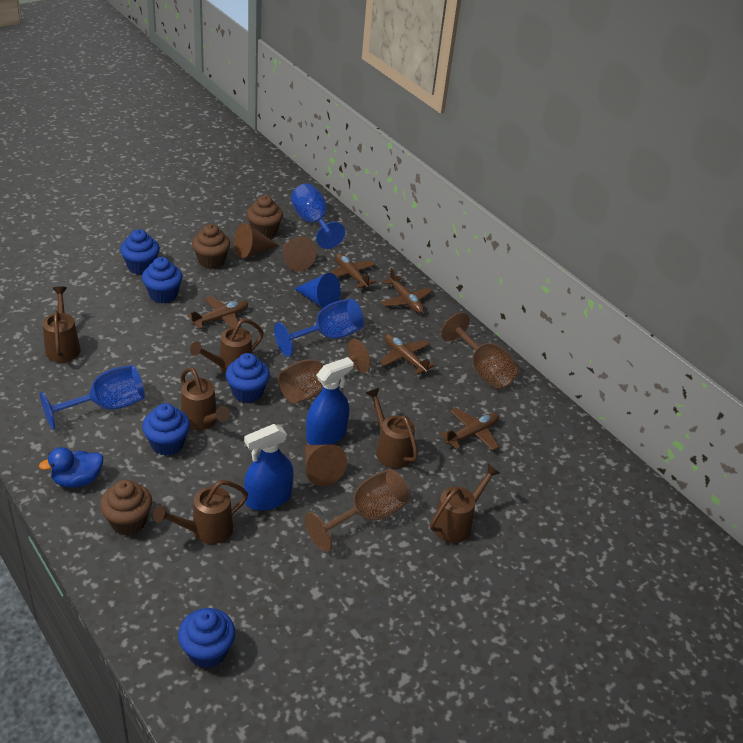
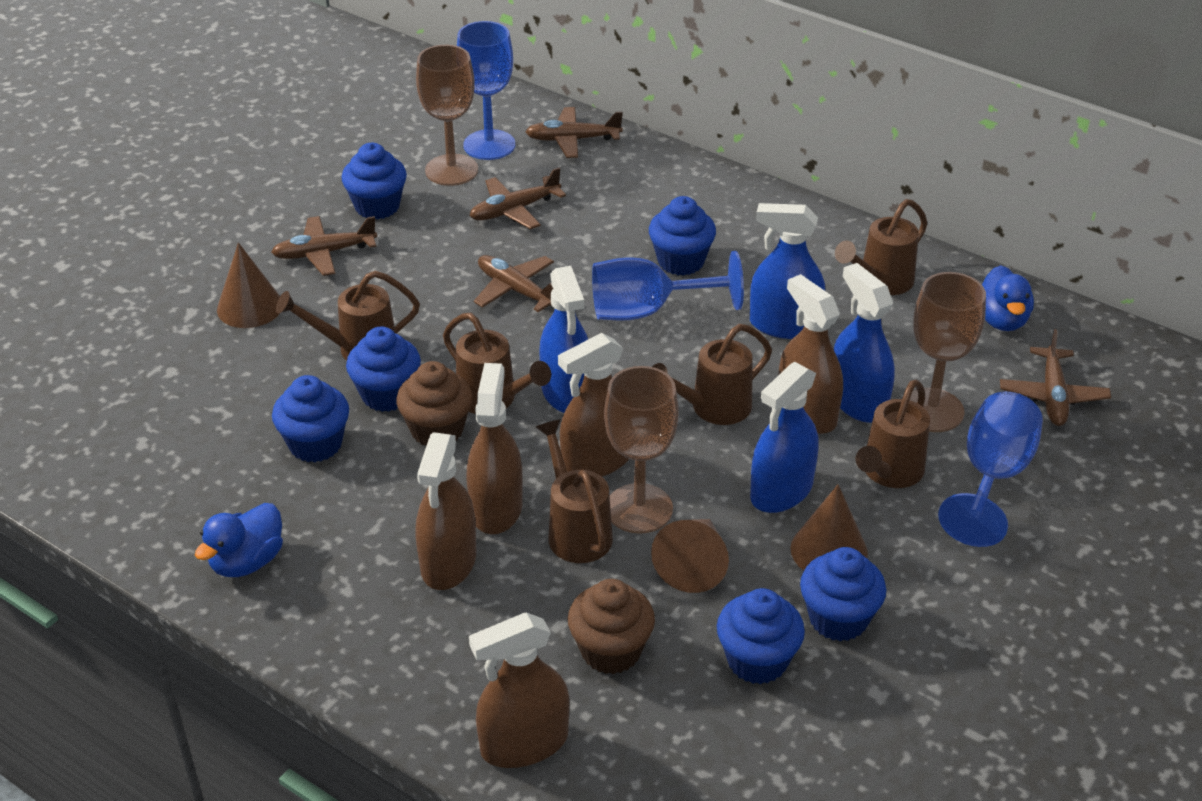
blue cone: 1 -> 0
blue cupcake: 5 -> 6
blue duck: 1 -> 2
blue spray bottle: 2 -> 4
brown cupcake: 3 -> 2
brown spray bottle: 0 -> 5

